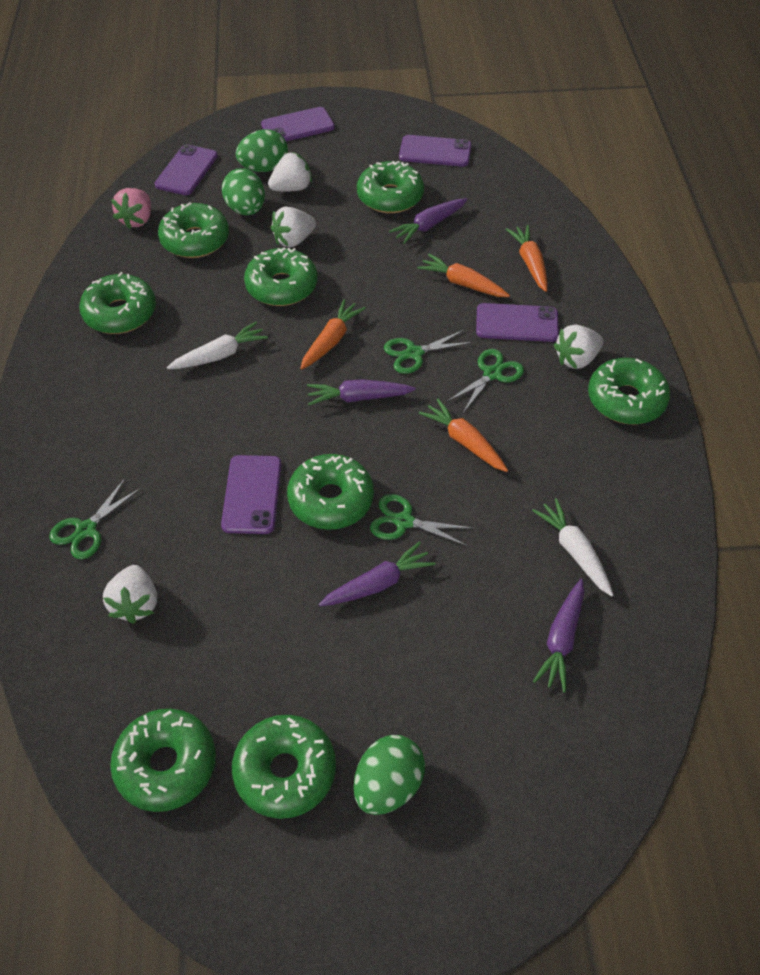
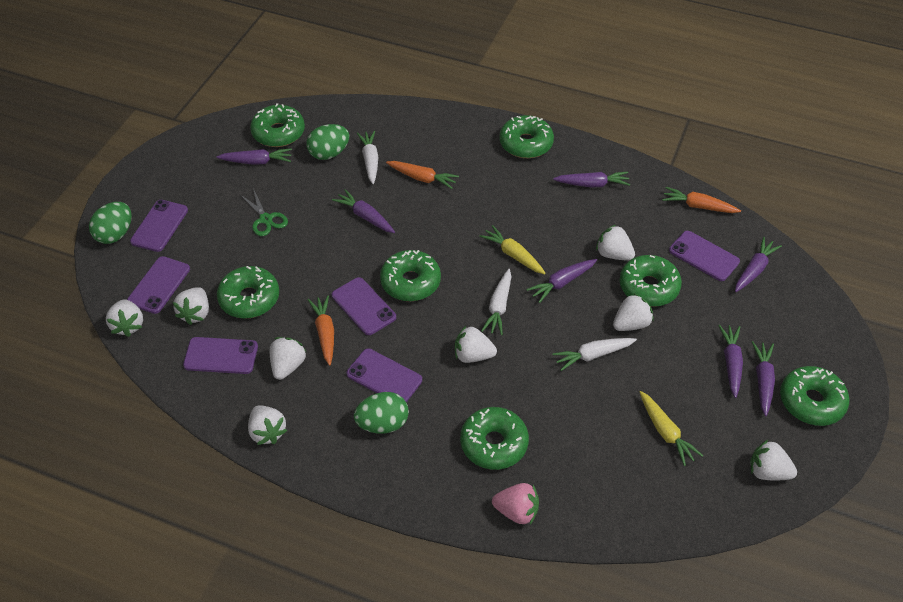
green donut: 8 -> 7
green scissors: 4 -> 1
orange carrot: 4 -> 3
purple carrot: 4 -> 7
purple phone: 5 -> 6
white carrot: 2 -> 3
white strawberry: 4 -> 8
yellow carrot: 0 -> 2

